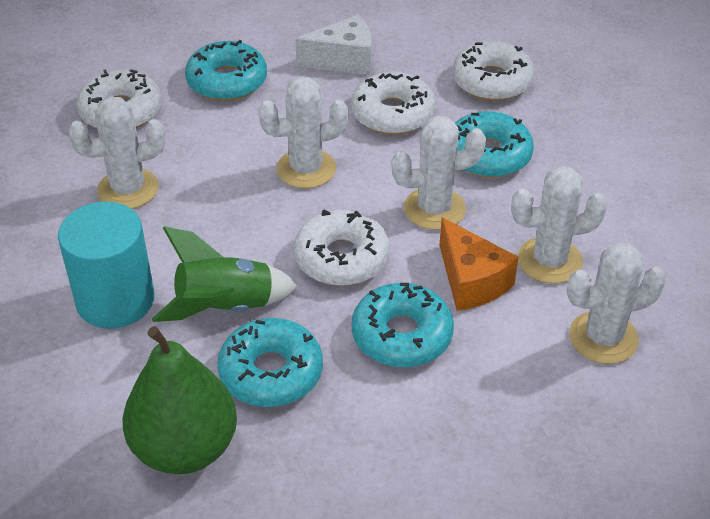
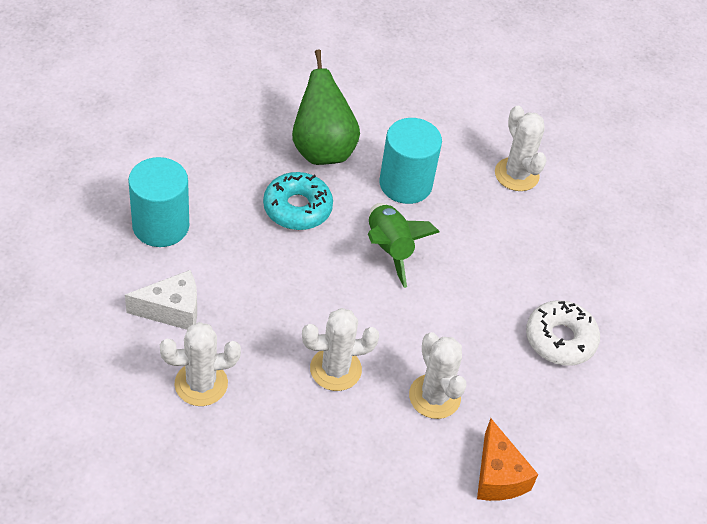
turquoise cylinder: 1 -> 2
turquoise donut: 4 -> 1
white cactus: 5 -> 4
white donut: 4 -> 1

